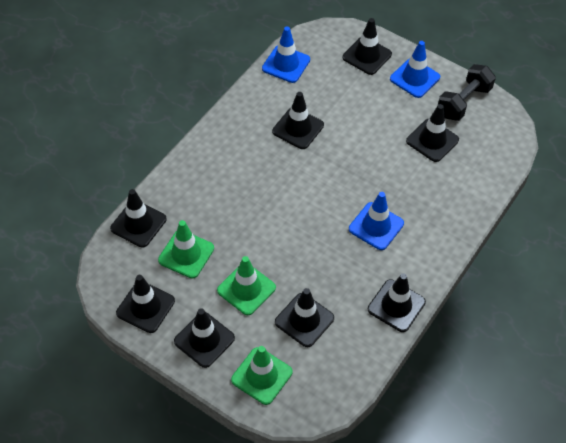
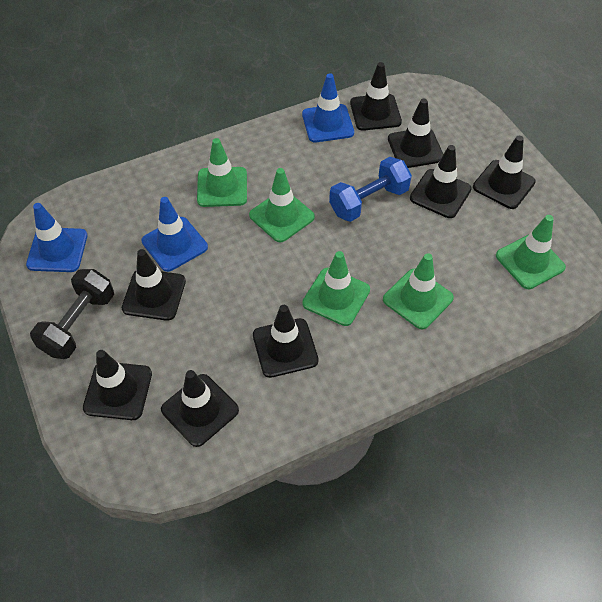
blue dumbbell: 0 -> 1
green traffic cone: 3 -> 5

